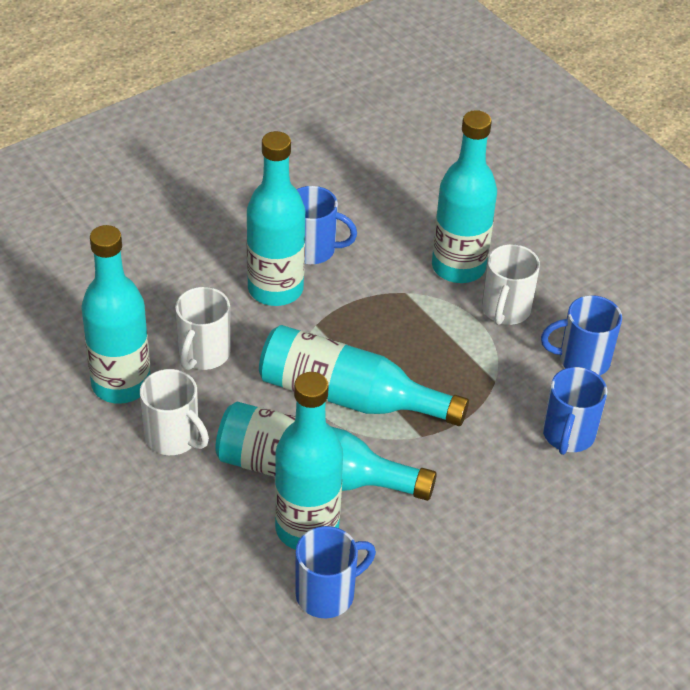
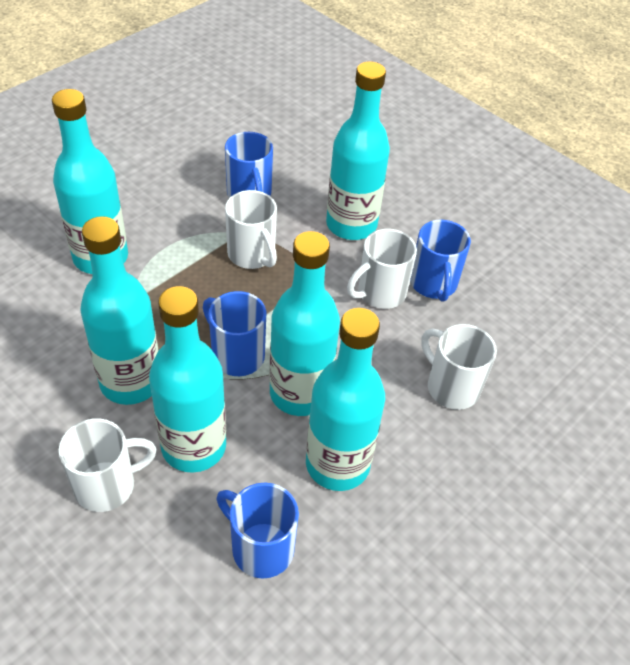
white mug: 3 -> 4

